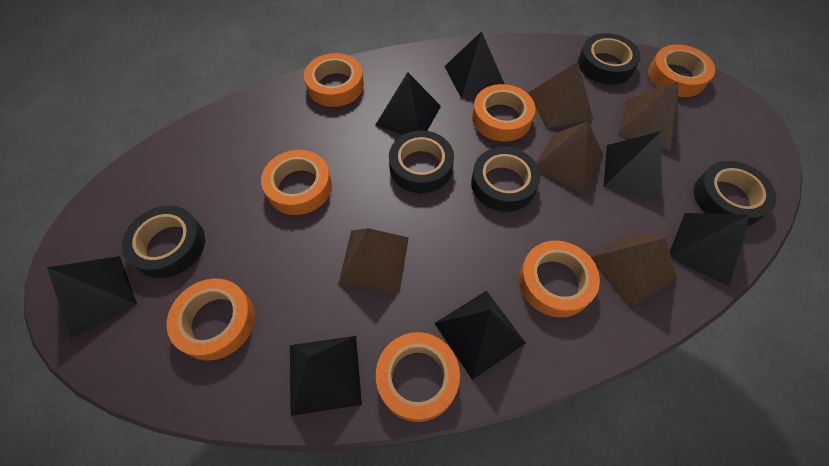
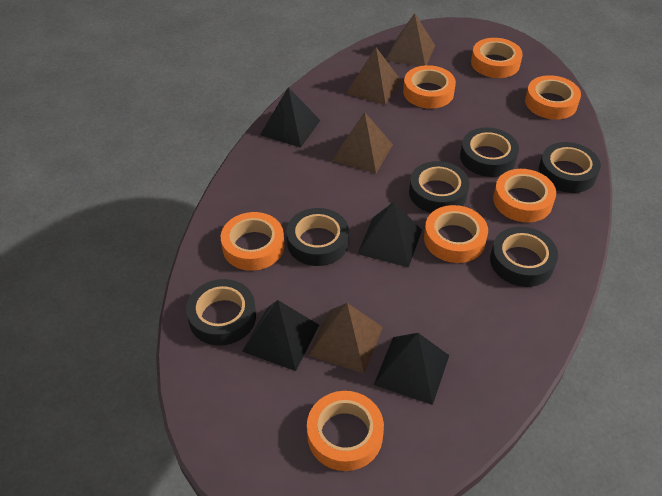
black pyramid: 7 -> 4
black tape: 5 -> 6
brown pyramid: 5 -> 4

